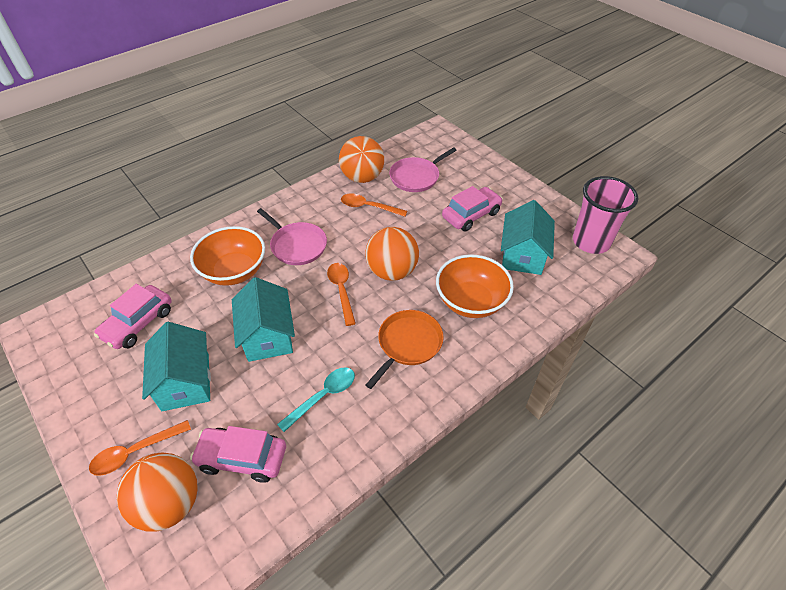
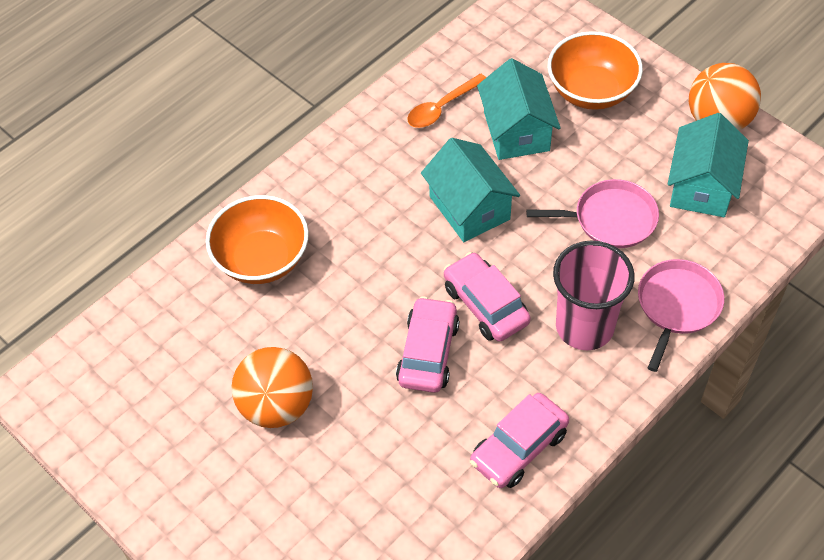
orange ball: 3 -> 2
orange pan: 1 -> 0
orange spoon: 3 -> 1
turquoise spoon: 1 -> 0

